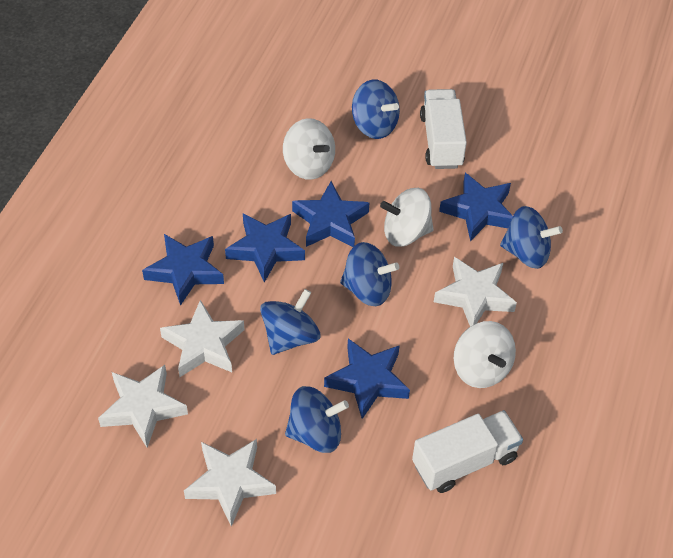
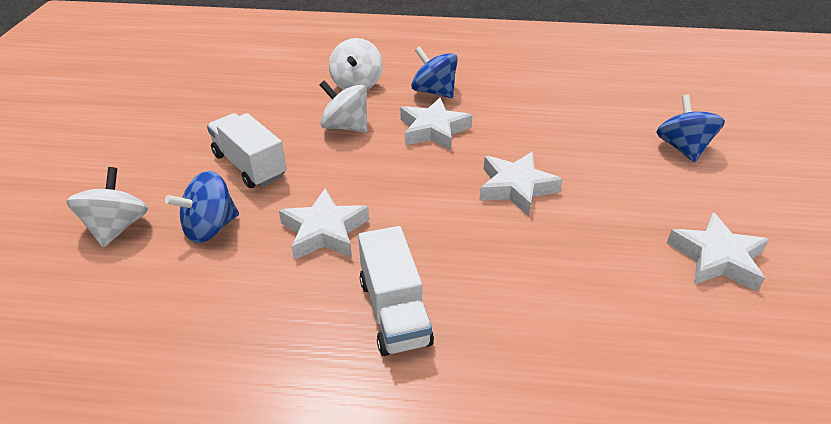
blue spinning top: 5 -> 3
blue star: 5 -> 0

